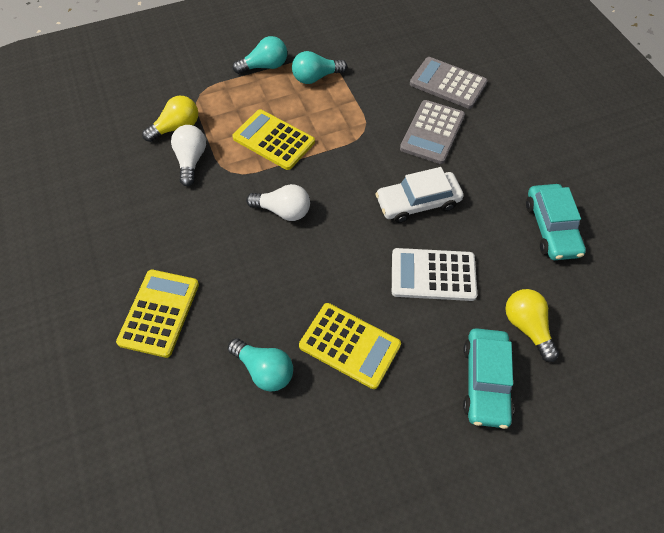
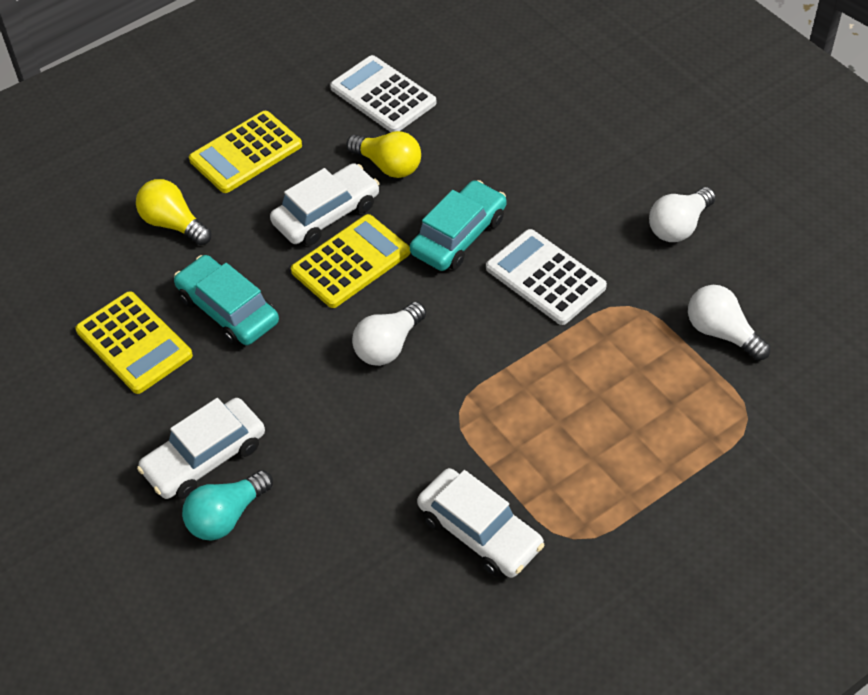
grey calculator: 2 -> 0
turquoise light bulb: 3 -> 1
white calculator: 1 -> 2
white car: 1 -> 3
white light bulb: 2 -> 3

